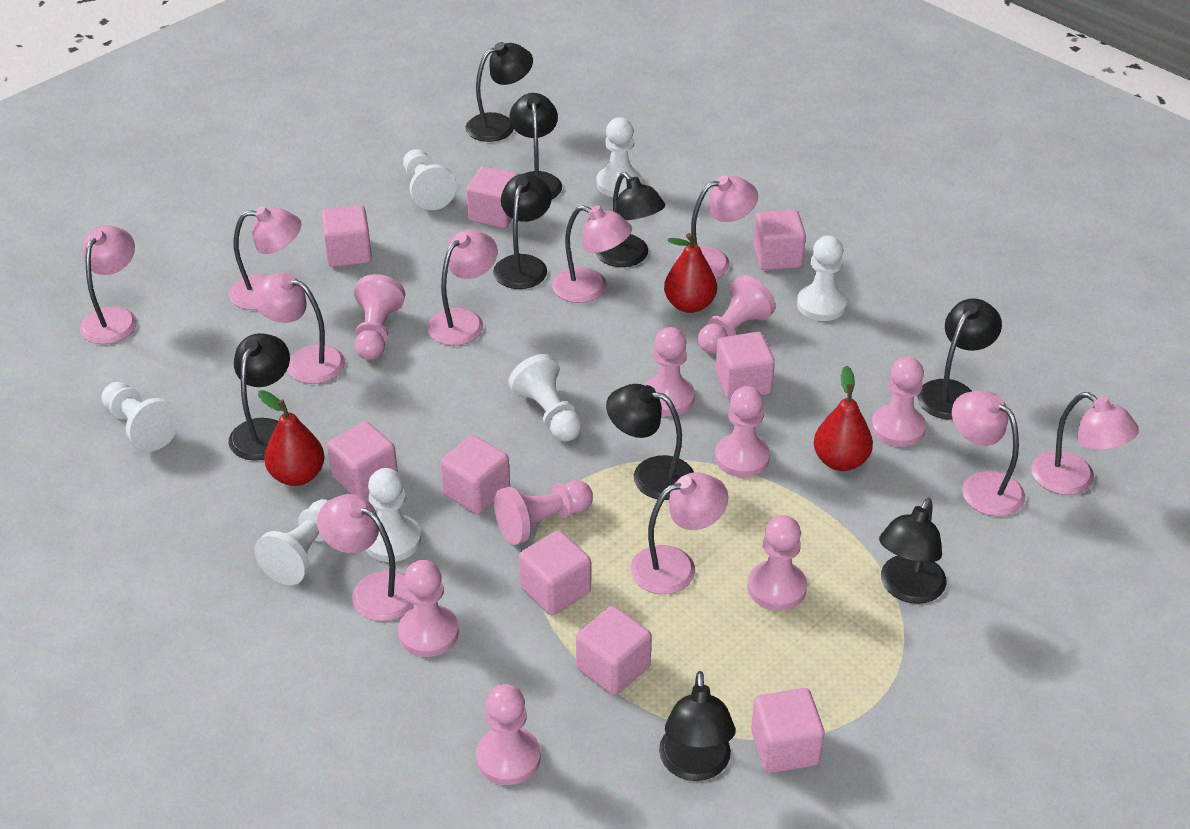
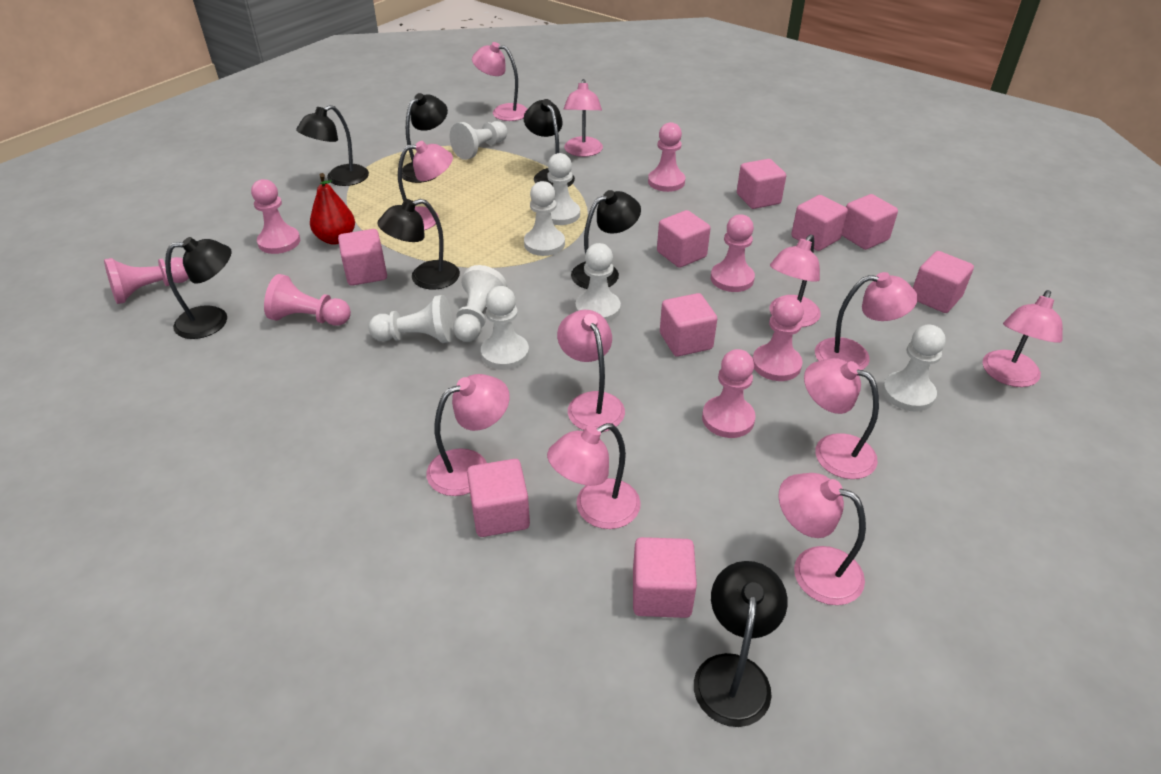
black lamp: 9 -> 7
pink lamp: 10 -> 11
pink pawn: 9 -> 7
red pear: 3 -> 1
white pawn: 7 -> 8

